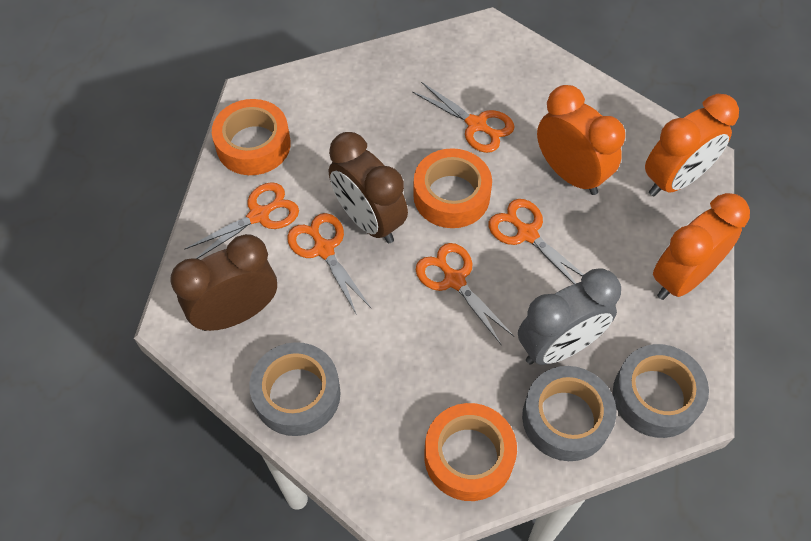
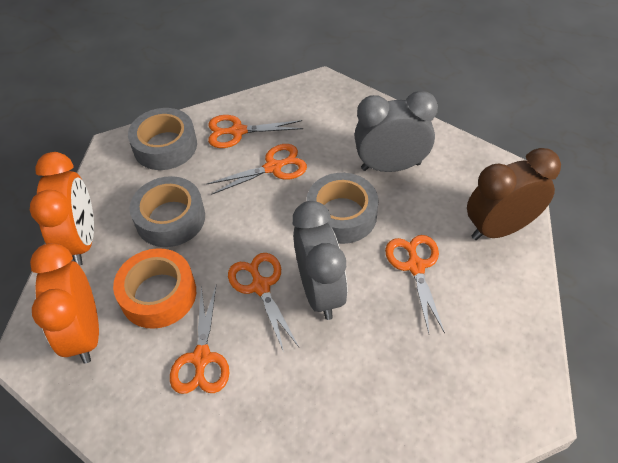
brown clock: 2 -> 1
grey clock: 1 -> 2
orange clock: 3 -> 2
orange tape: 3 -> 1

